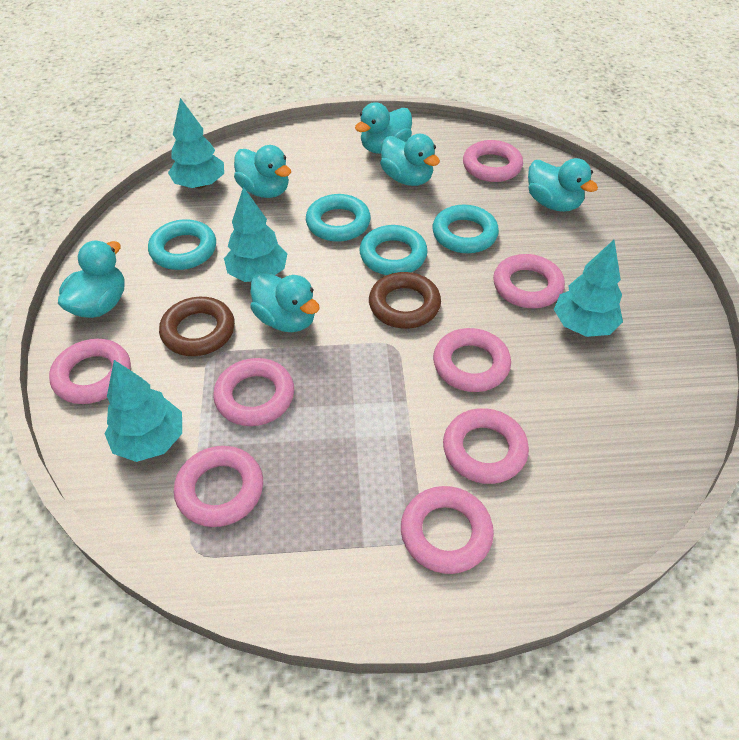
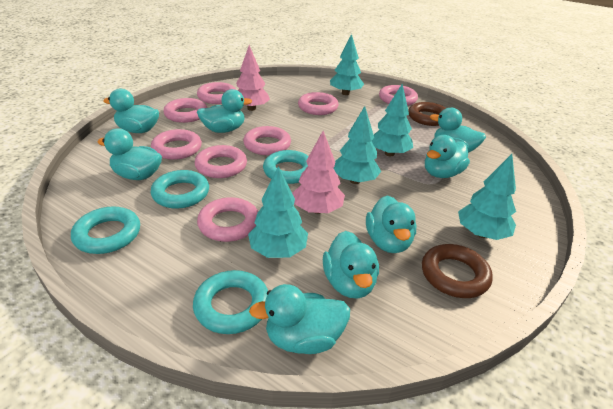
pink tree: 0 -> 2
turquoise duck: 6 -> 8
turquoise tree: 4 -> 5

